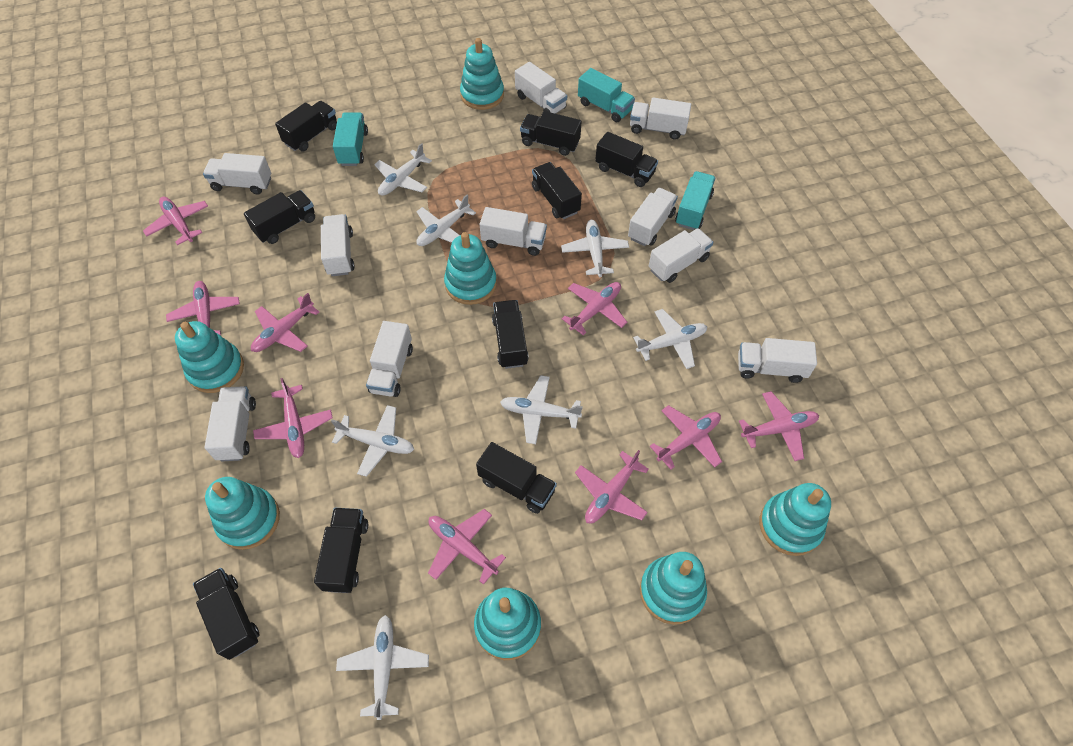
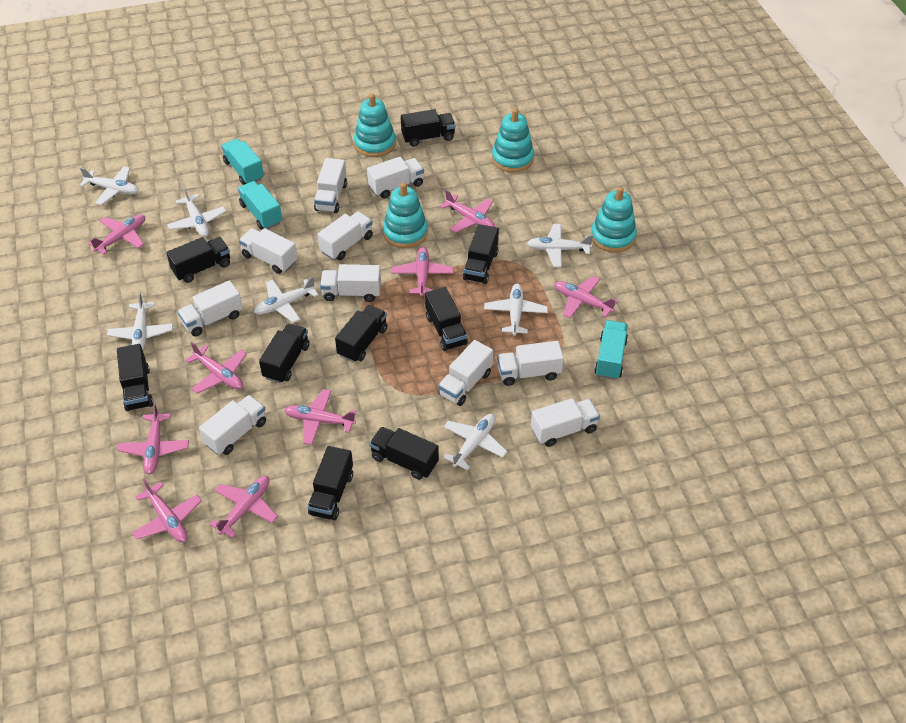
turquoise stacking toy: 7 -> 4

